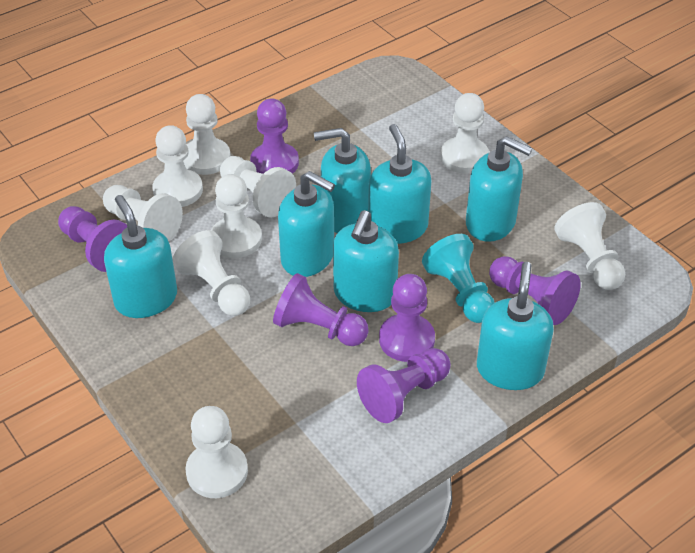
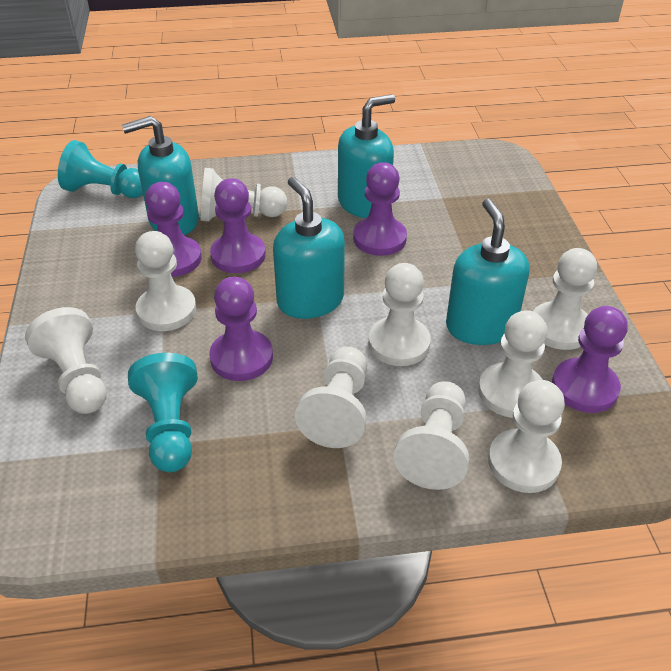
purple pawn: 6 -> 5
turquoise pawn: 1 -> 2
turquoise soap dispenser: 7 -> 4

